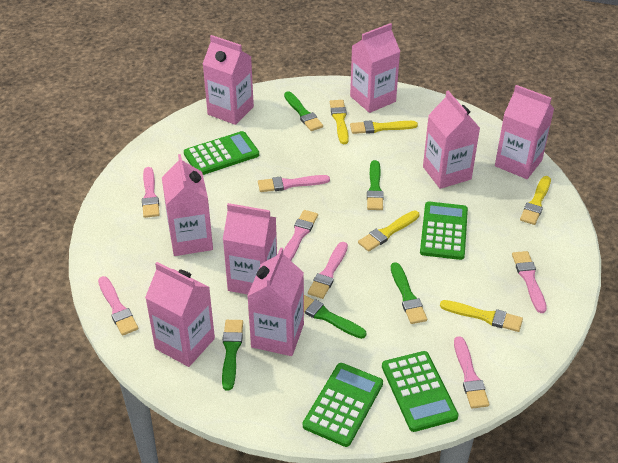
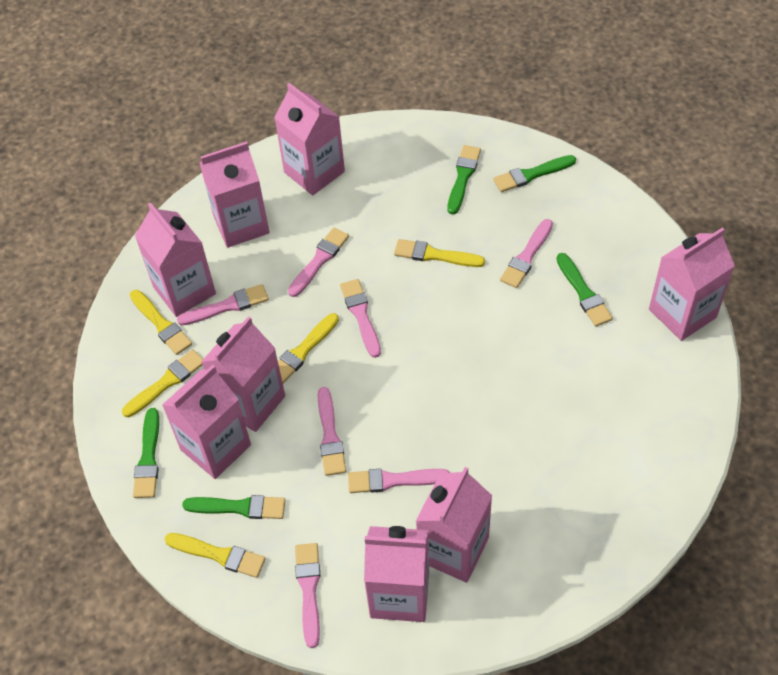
green calculator: 4 -> 0

